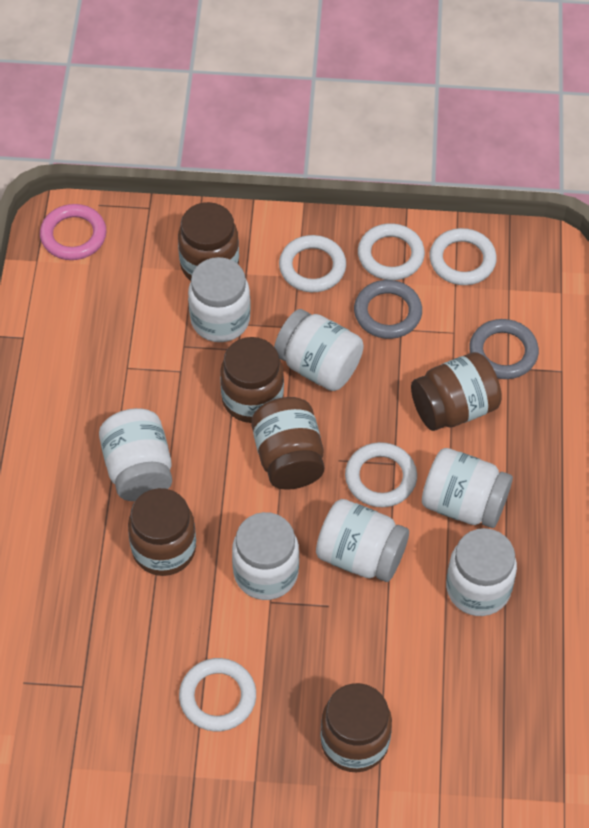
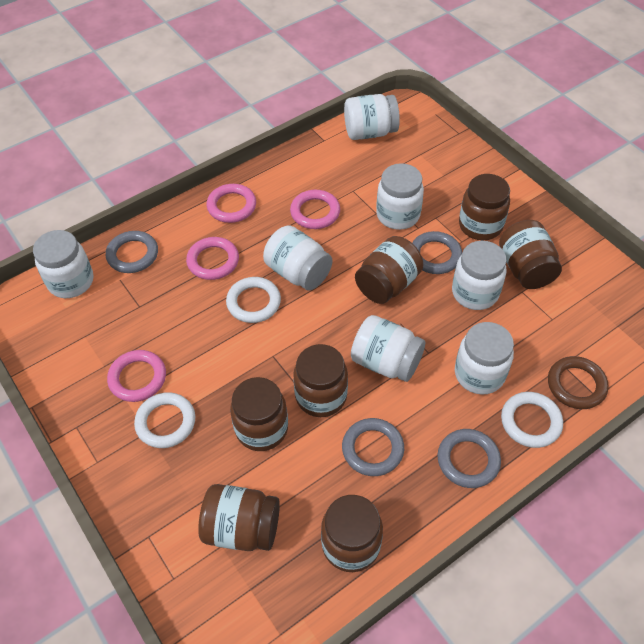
brown jar: 6 -> 7
brown ring: 0 -> 1
grey ring: 2 -> 4
pink ring: 1 -> 4
white ring: 5 -> 3

